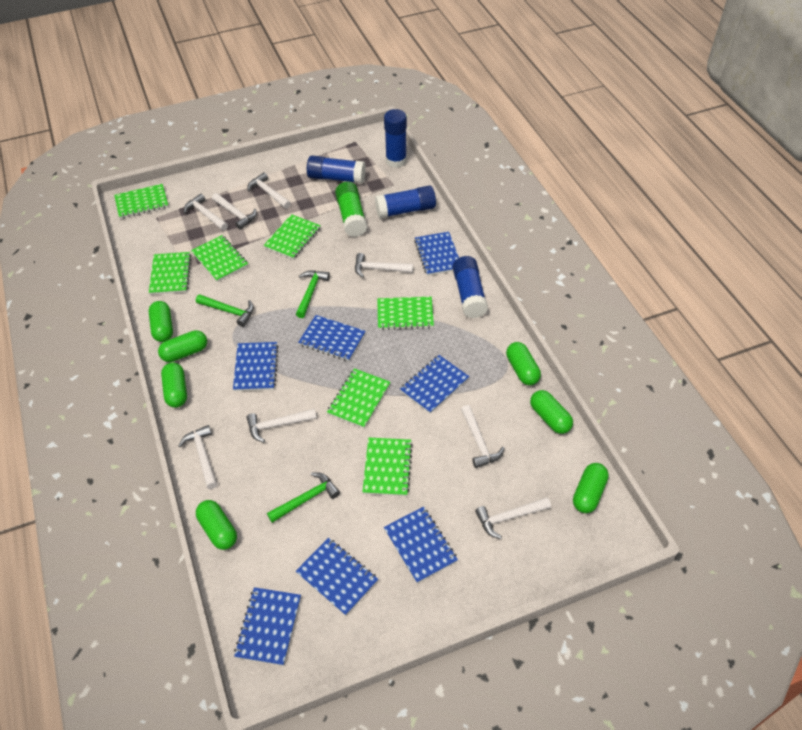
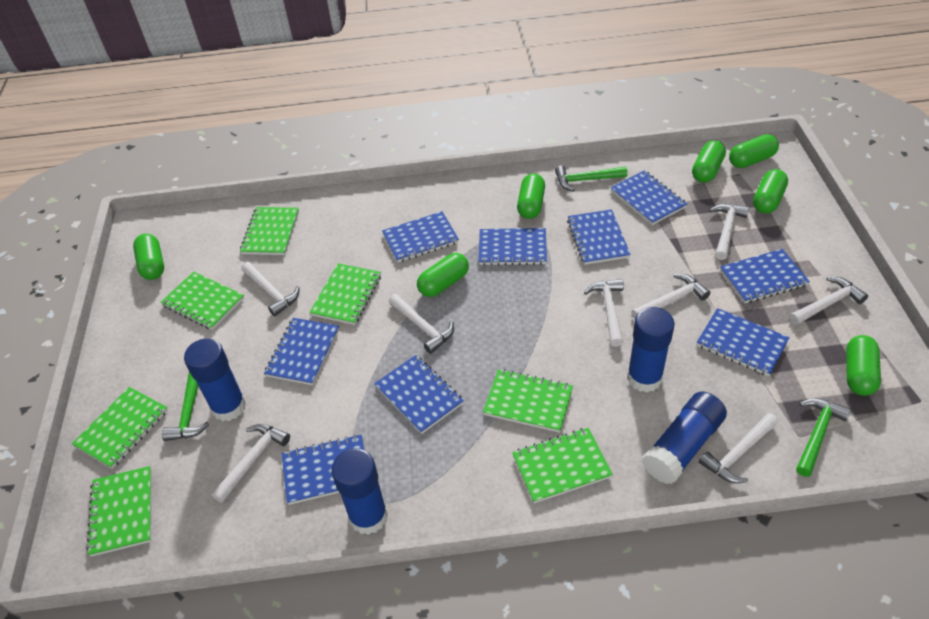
blue notebook: 7 -> 9
green glue stick: 1 -> 0

